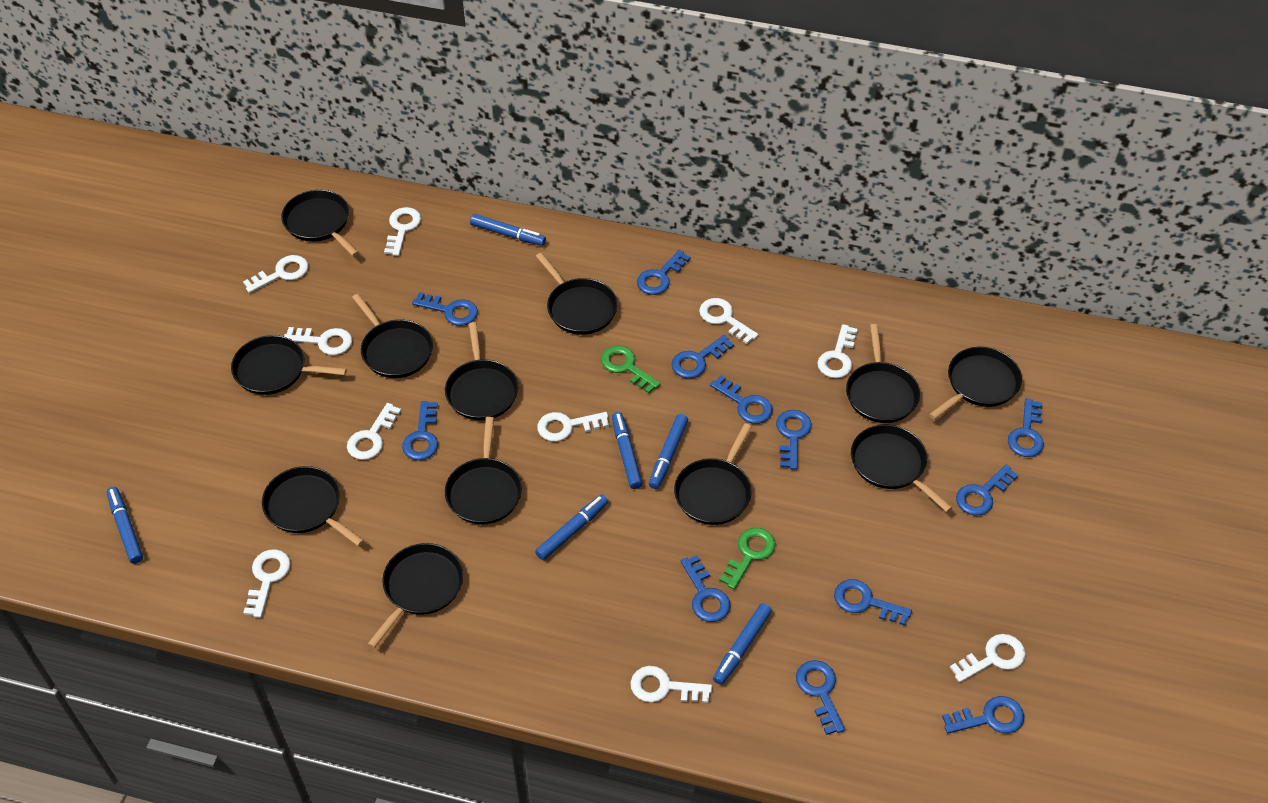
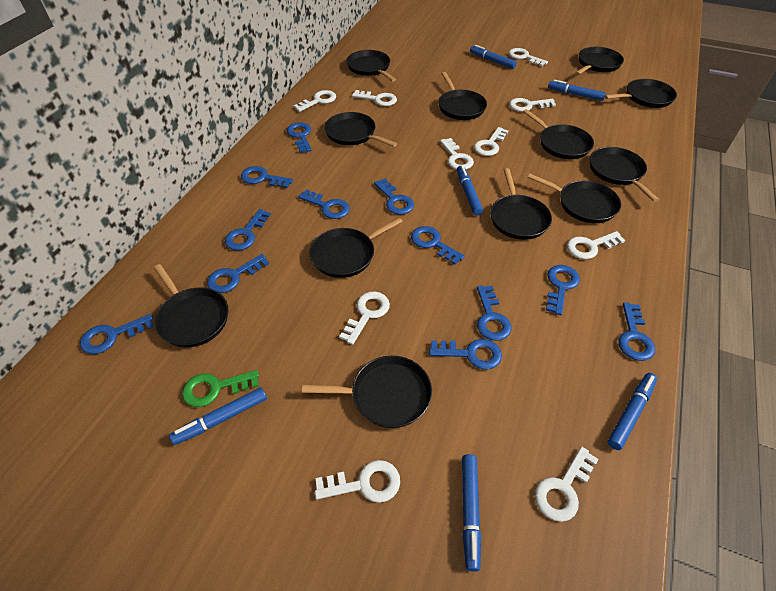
green key: 2 -> 1

